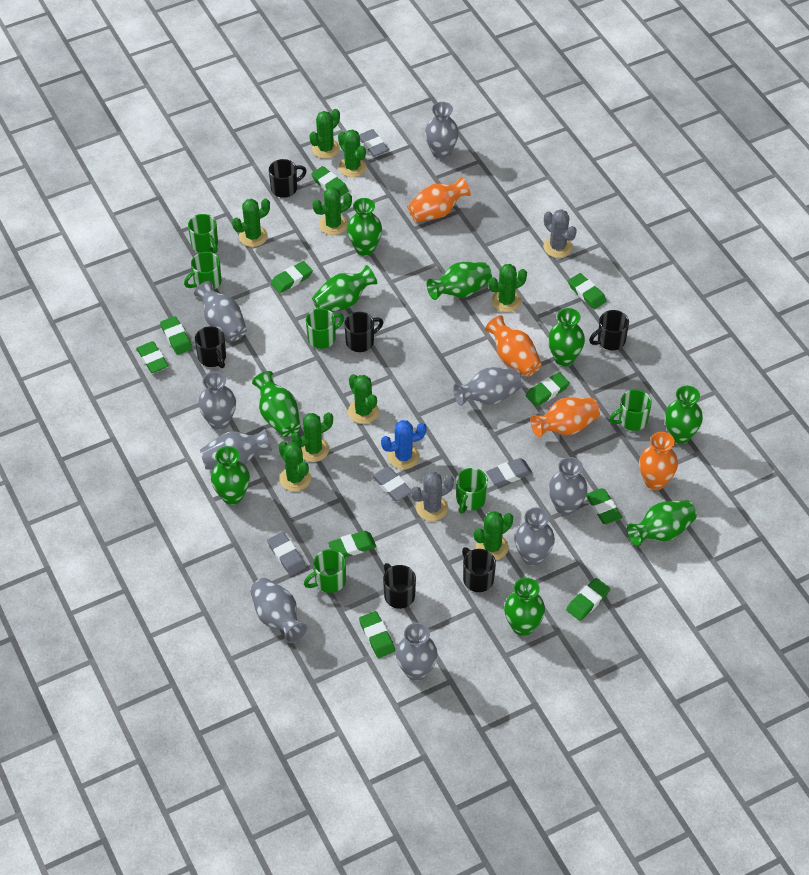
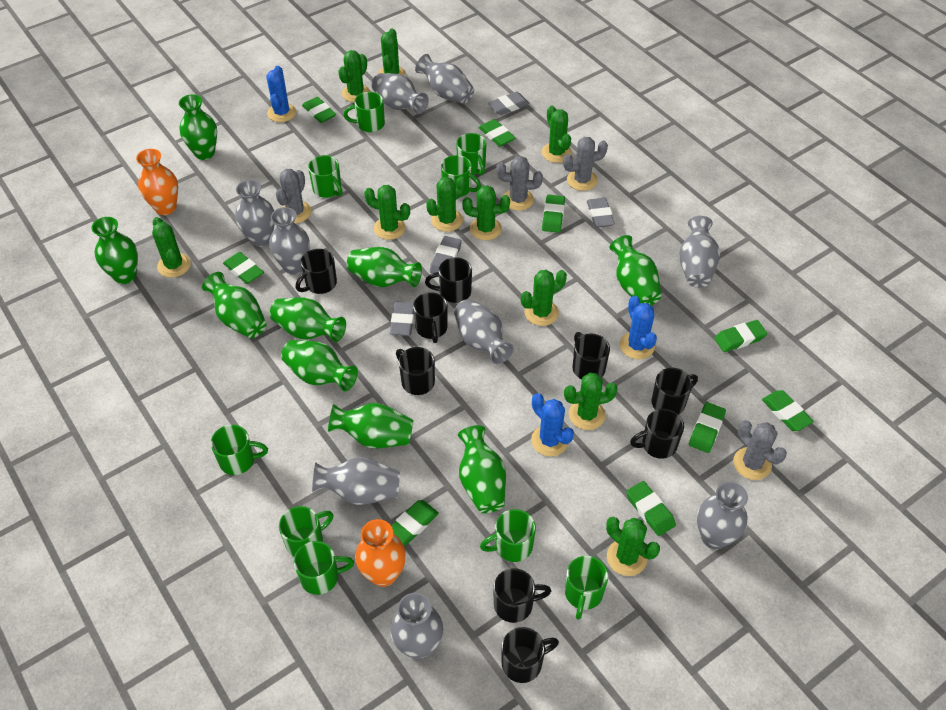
black mug: 6 -> 9
blue cactus: 1 -> 3
green cactus: 9 -> 10
green eraser: 10 -> 9
green mug: 6 -> 9
grey cactus: 2 -> 4
orange vase: 4 -> 2

